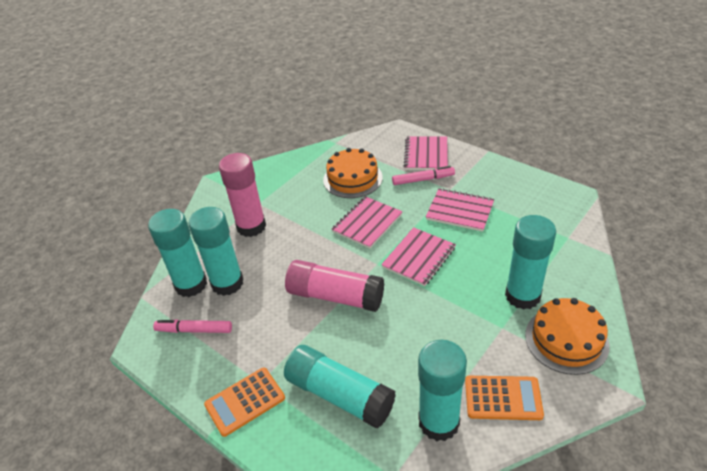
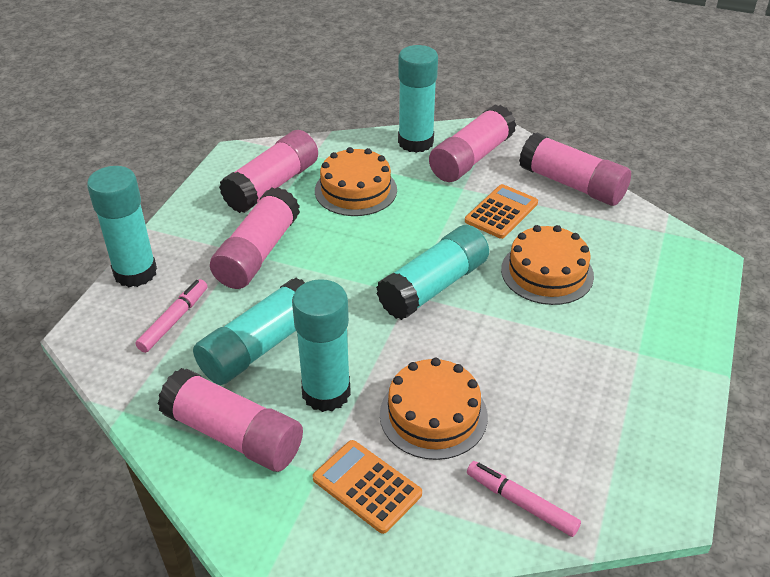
orange cake: 2 -> 3
pink glue stick: 2 -> 5
pink notebook: 4 -> 0

